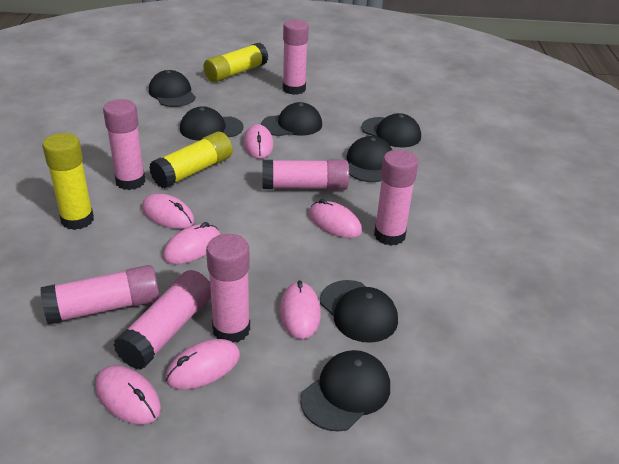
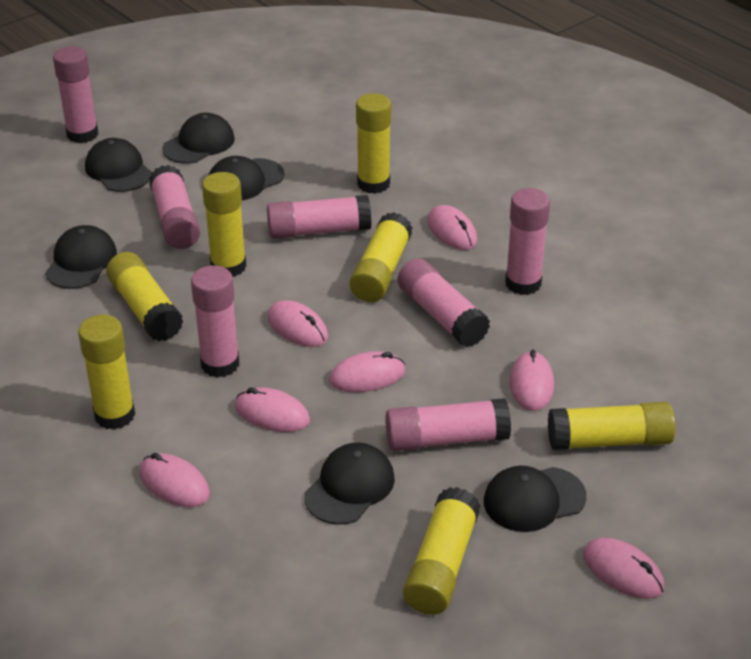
black cap: 7 -> 6
yellow glue stick: 3 -> 7

